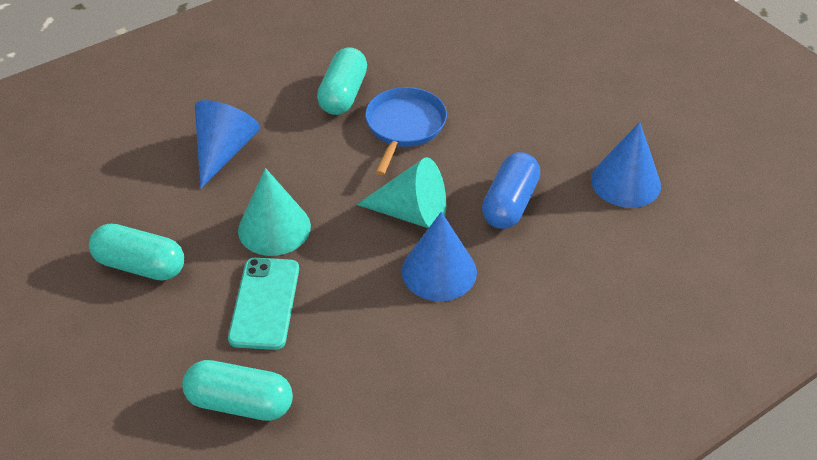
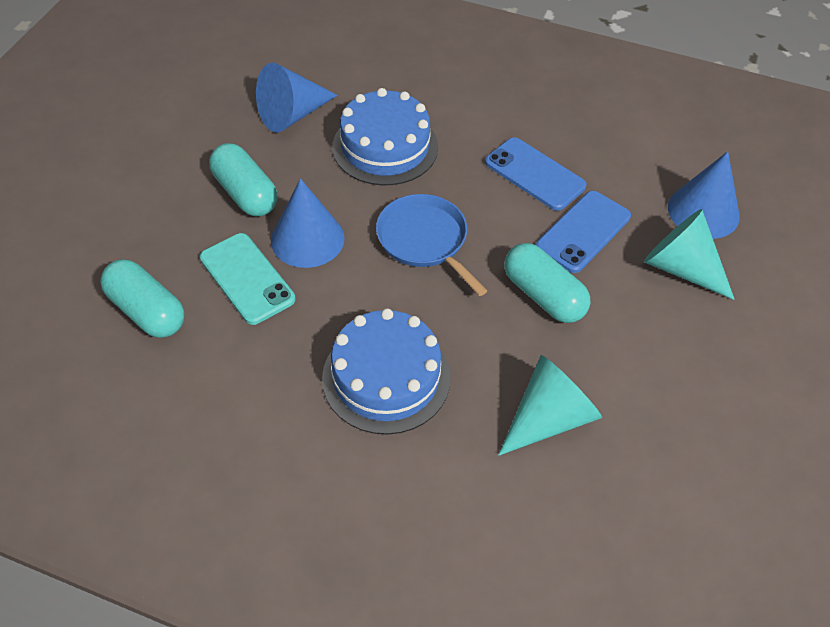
blue cake: 0 -> 2
blue capsule: 1 -> 0
blue phone: 0 -> 2

